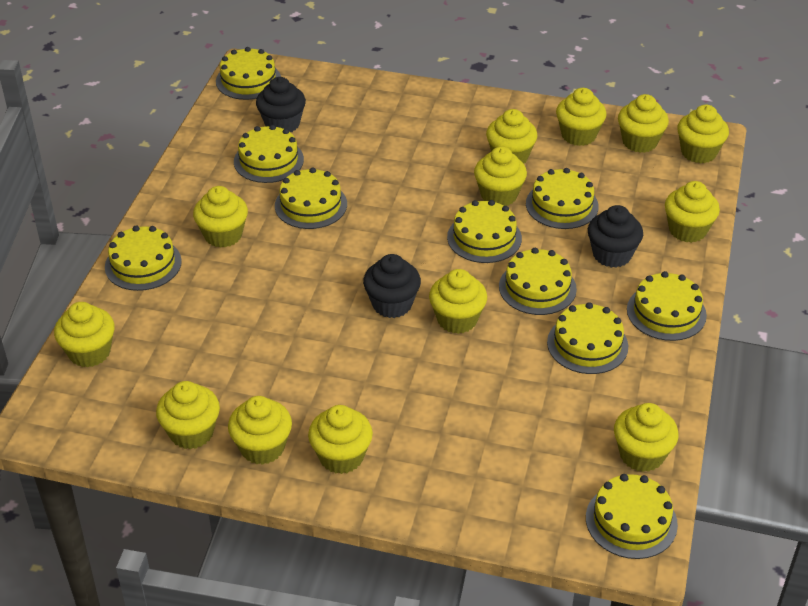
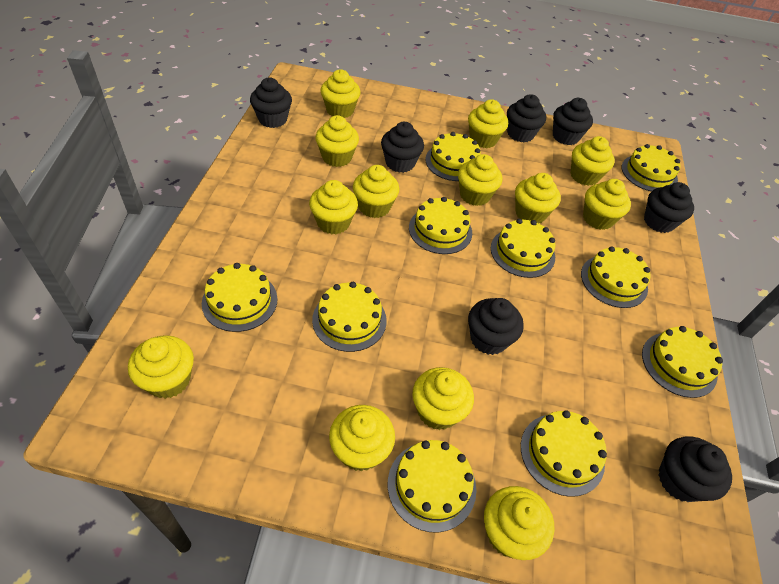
black cupcake: 3 -> 7

